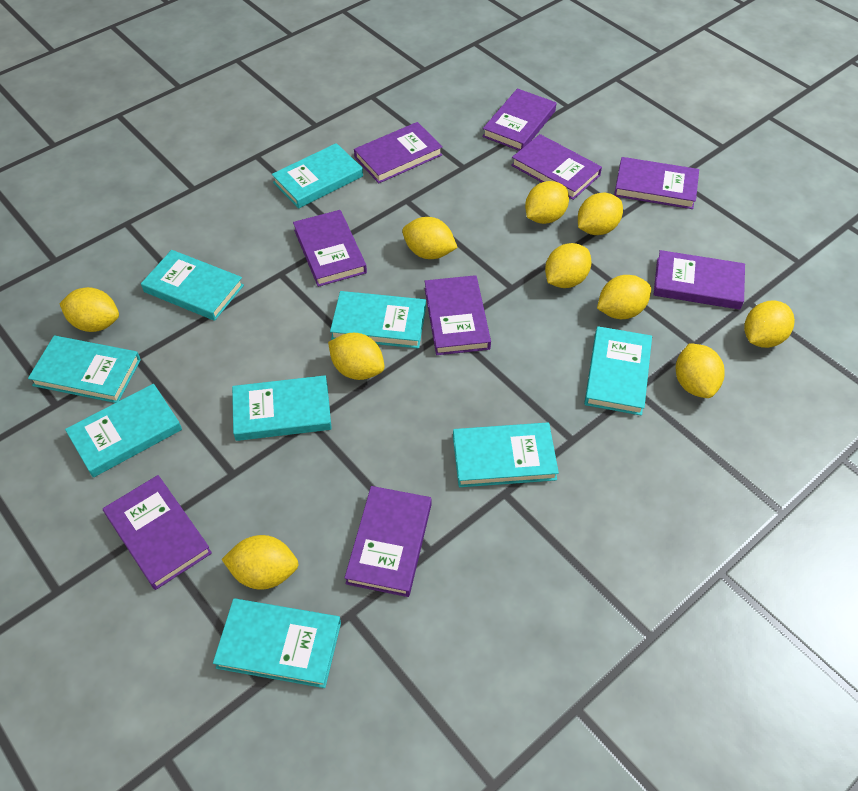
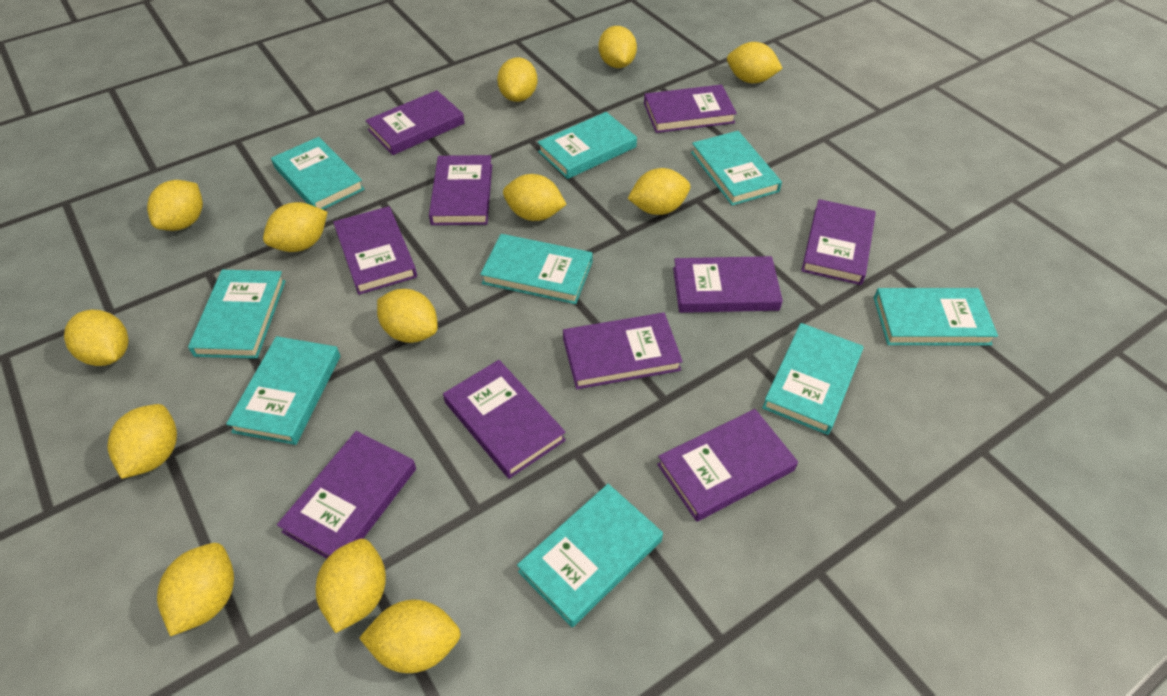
purple book: 9 -> 10
yellow lemon: 10 -> 13

